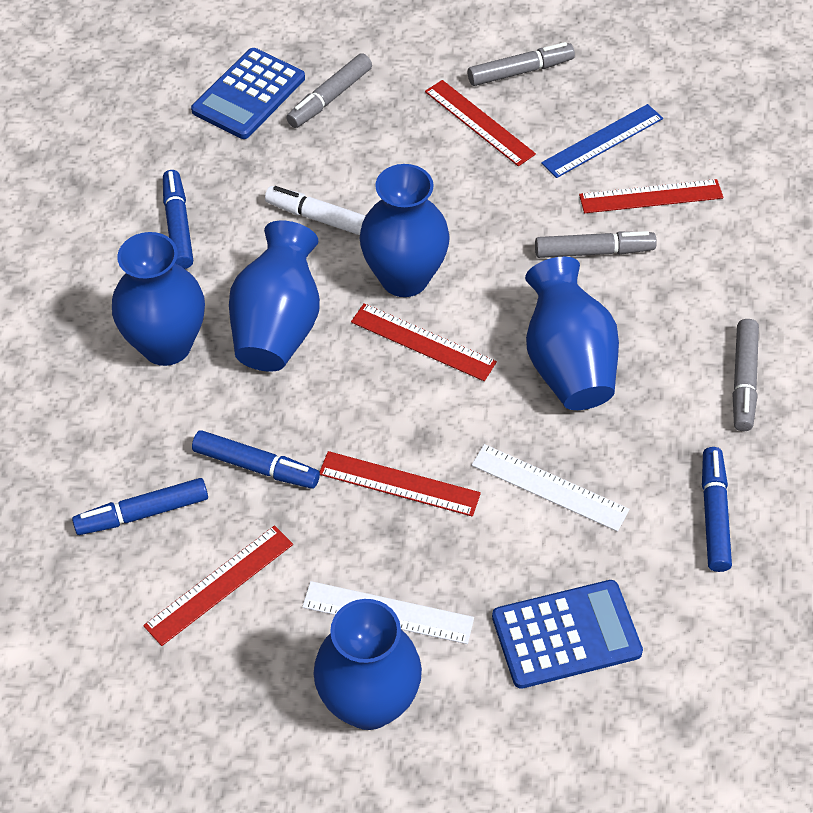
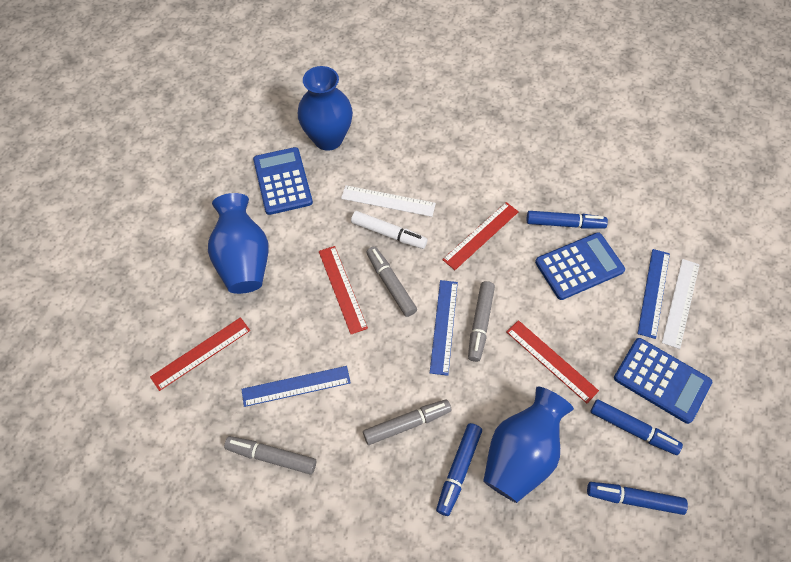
blue calculator: 2 -> 3
blue ruler: 1 -> 3
blue vase: 5 -> 3
red ruler: 5 -> 4

